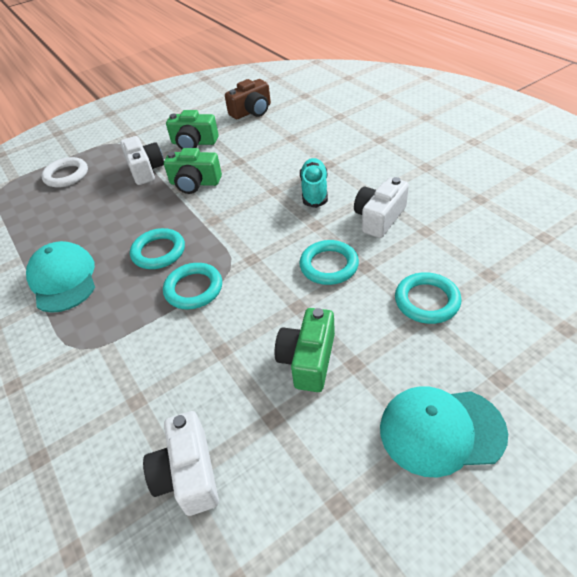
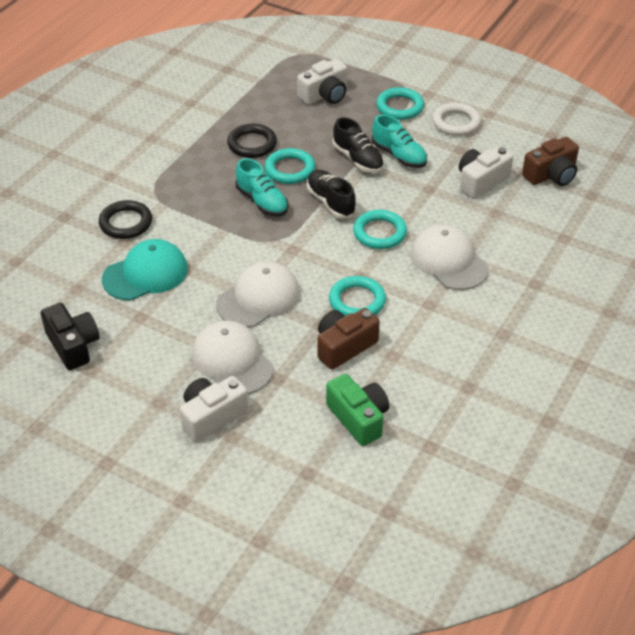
black camera: 0 -> 1
black ring: 0 -> 2
black shoe: 0 -> 2
brown camera: 1 -> 2
green camera: 3 -> 1
turquoise cap: 2 -> 1
turquoise shoe: 1 -> 2
white cap: 0 -> 3

